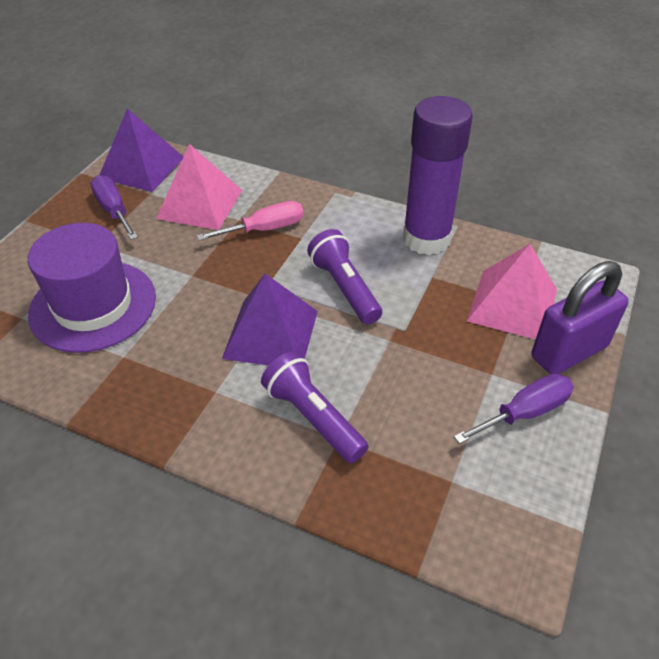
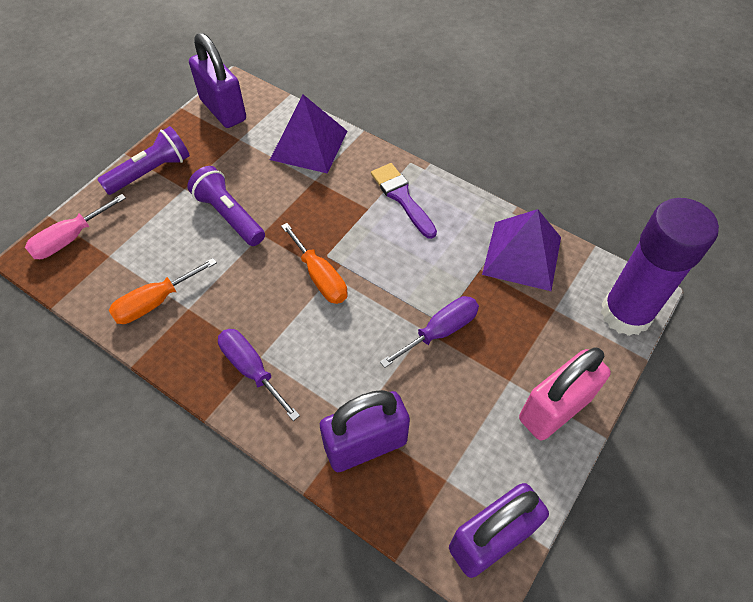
orange screwdriver: 0 -> 2
pink padlock: 0 -> 1
pink pyramid: 2 -> 0
purple brush: 0 -> 1
purple hat: 1 -> 0
purple padlock: 1 -> 3

